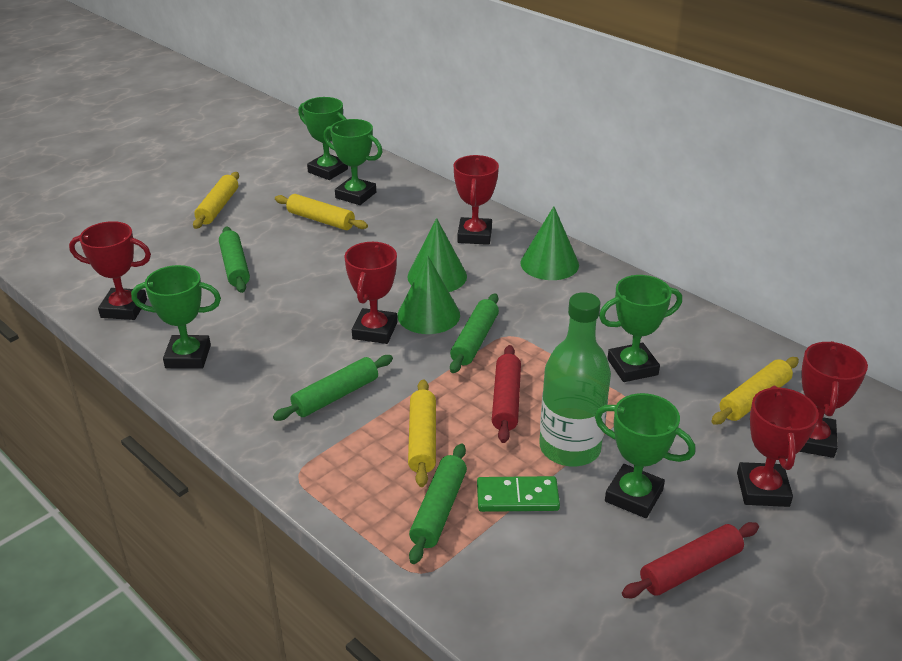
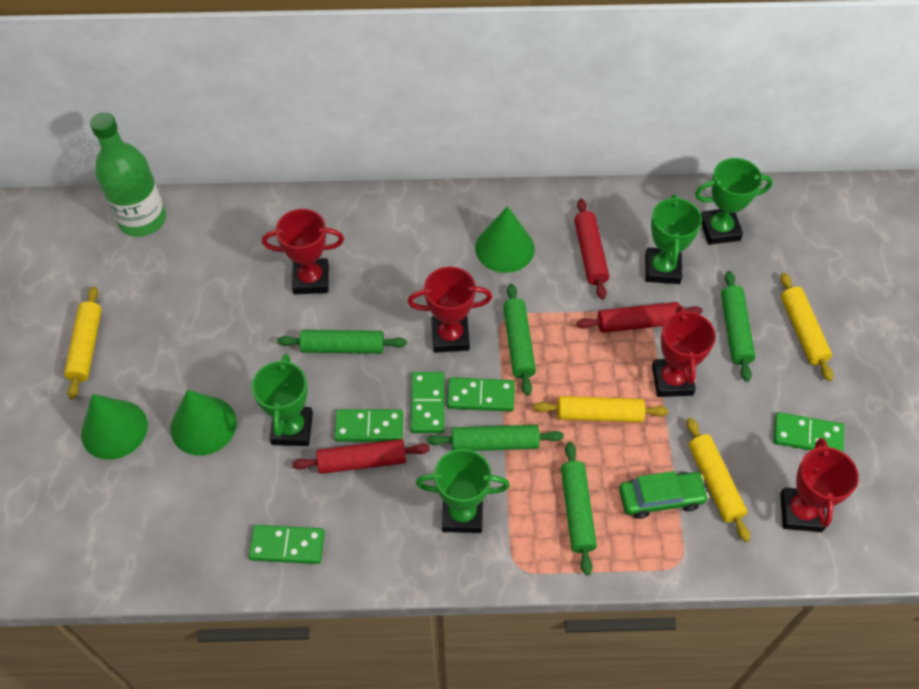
green car: 0 -> 1
green domino: 1 -> 5
green rolling pin: 4 -> 5
green trophy: 5 -> 4
red rolling pin: 2 -> 3
red trophy: 5 -> 4

